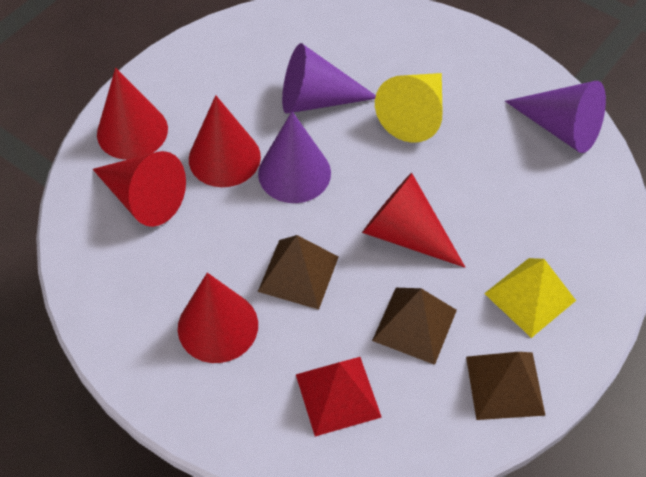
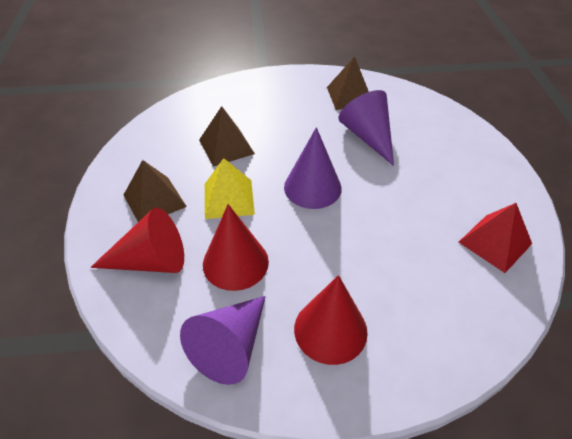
red cone: 5 -> 3
yellow cone: 1 -> 0

